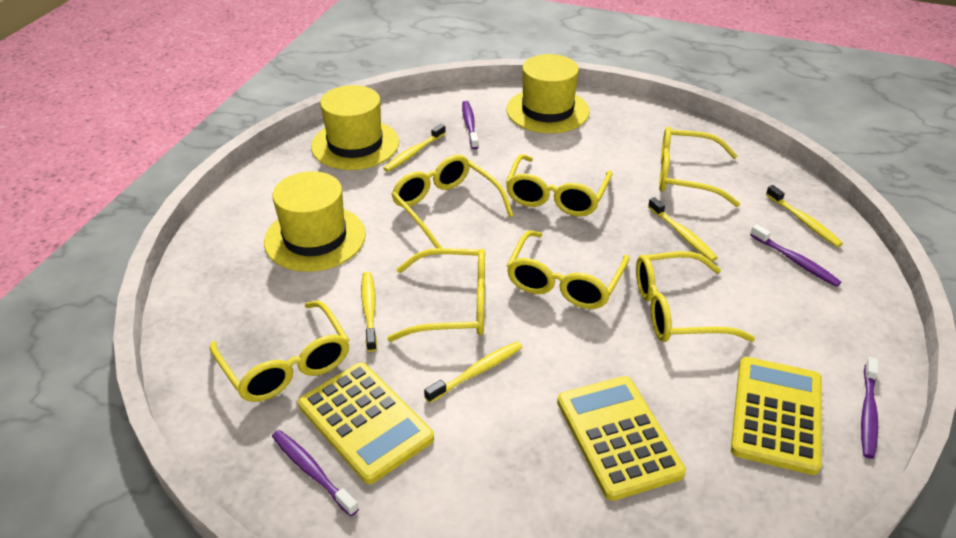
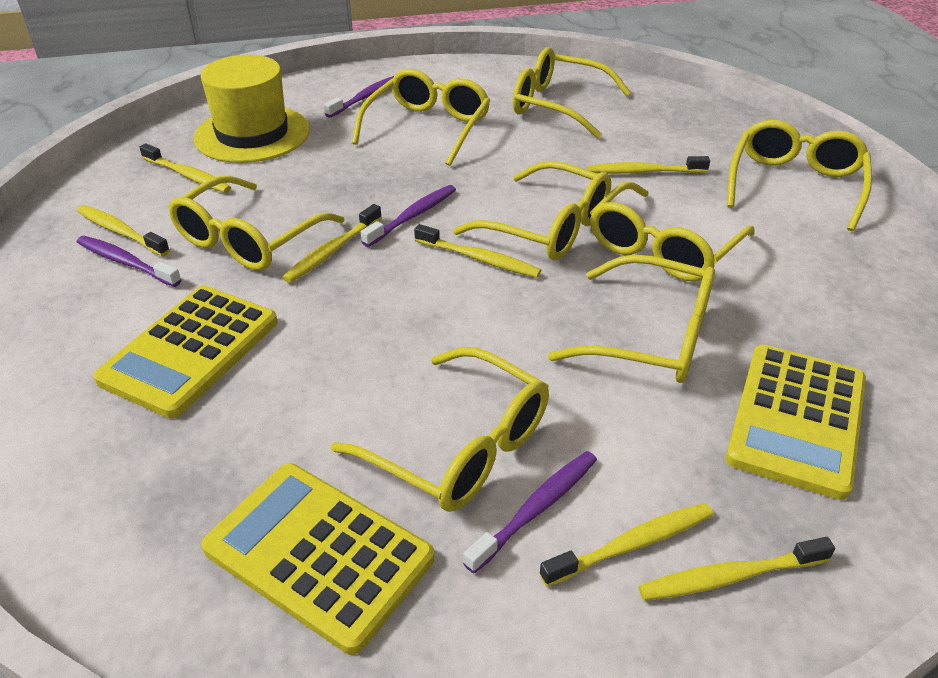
yellow glasses: 7 -> 8
yellow hat: 3 -> 1
yellow toothbrush: 5 -> 7

